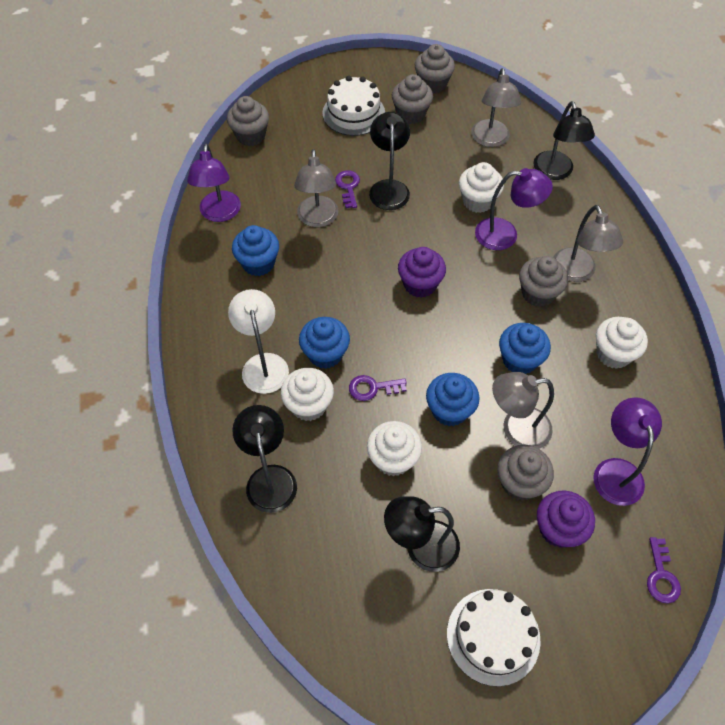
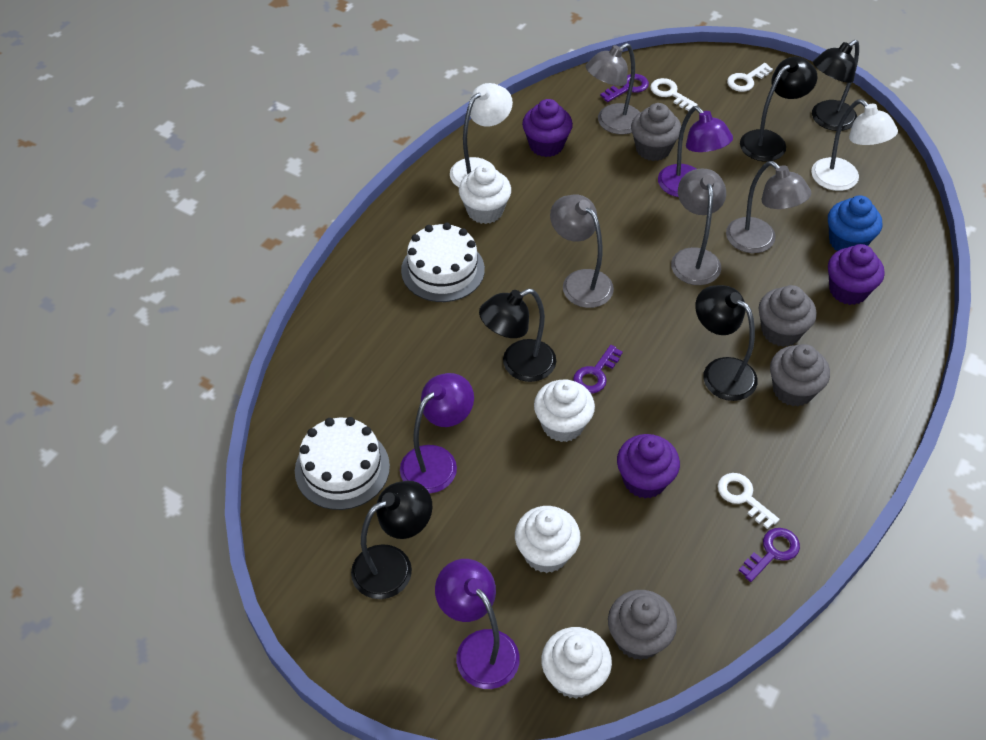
black lamp: 4 -> 5
blue cupcake: 4 -> 1
grey cupcake: 5 -> 4
purple cupcake: 2 -> 3
white key: 0 -> 3
white lamp: 1 -> 2

